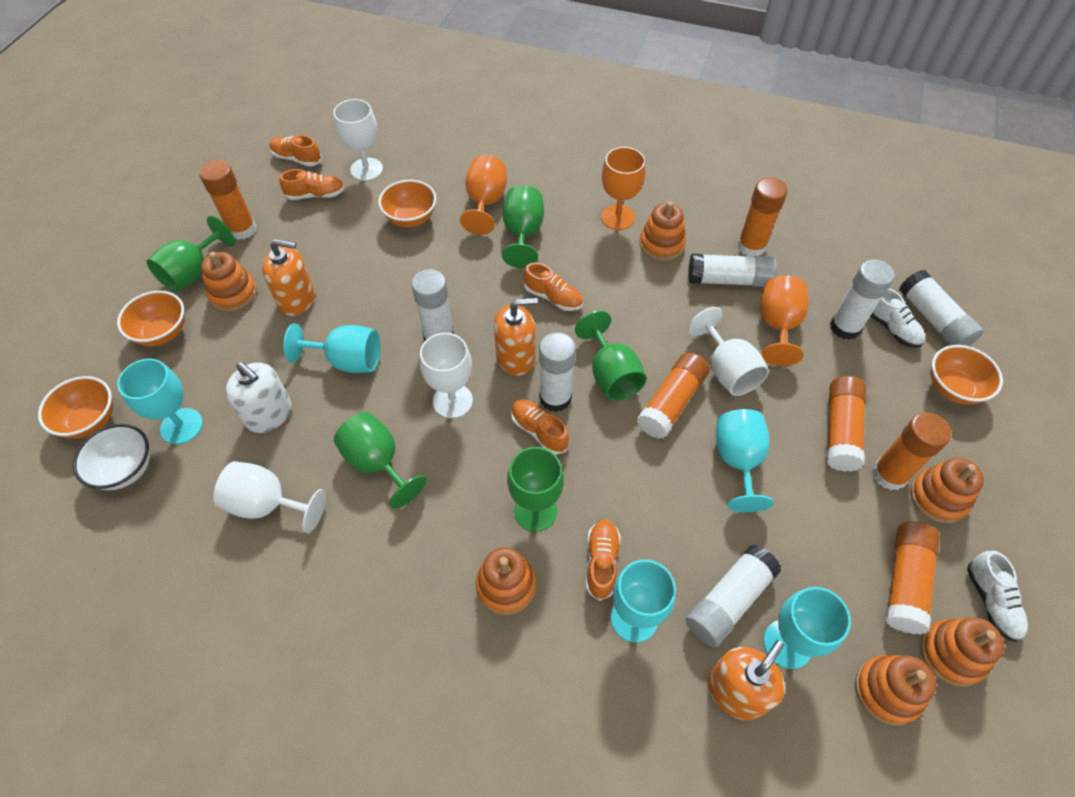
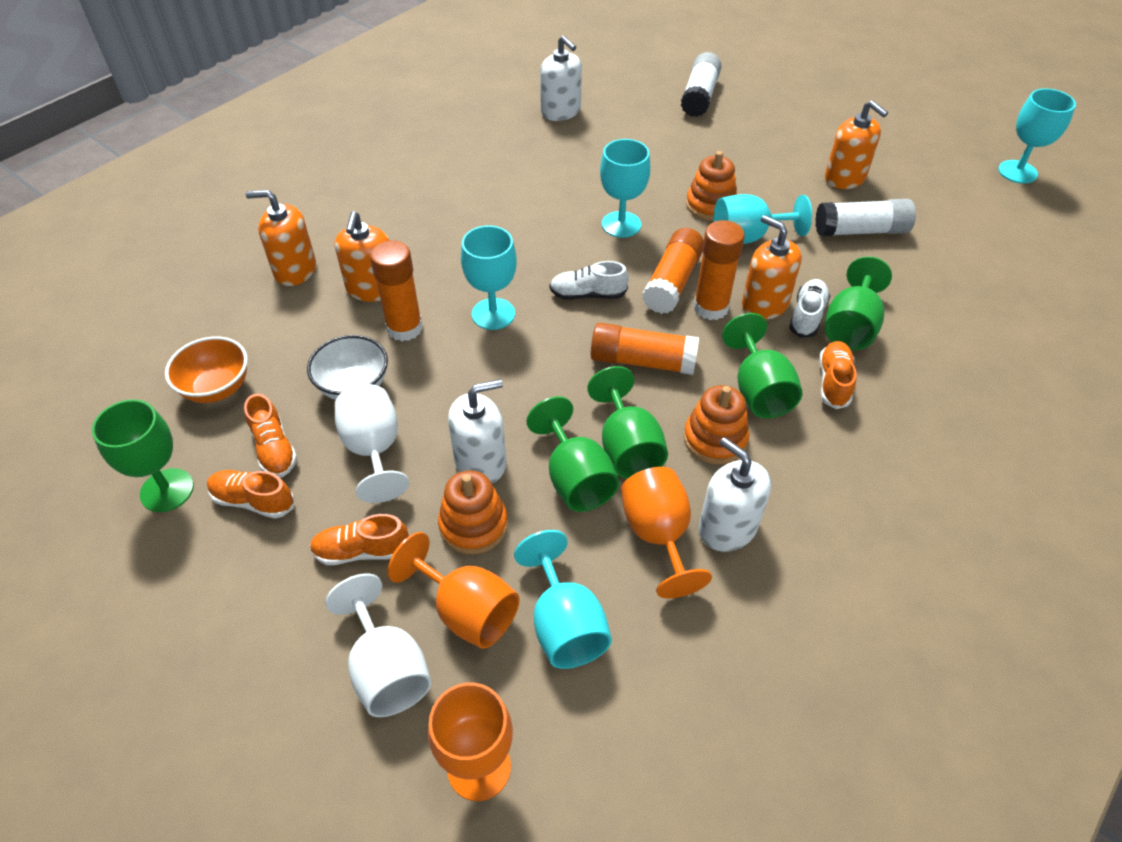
orange bowl: 4 -> 1
orange glue stick: 6 -> 4
orange shoe: 5 -> 4
orange soap dispenser: 3 -> 4
orange stacking toy: 6 -> 3
white glue stick: 6 -> 2
white goblet: 4 -> 2
white soap dispenser: 1 -> 3

